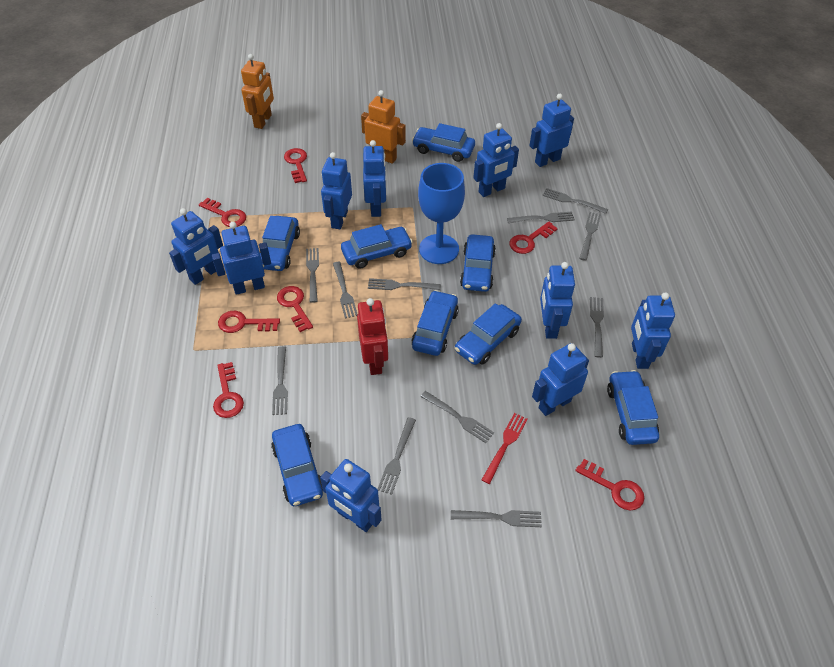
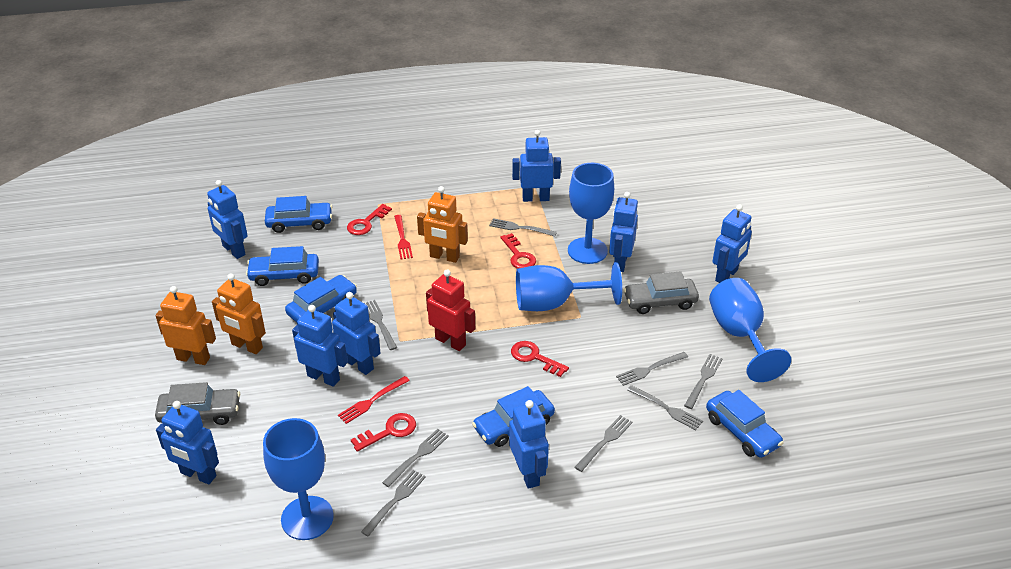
blue car: 8 -> 5
blue goblet: 1 -> 4
blue robot: 10 -> 8
grey car: 0 -> 2
grey fork: 11 -> 8
orange robot: 2 -> 3
red fork: 1 -> 2
red key: 7 -> 4

